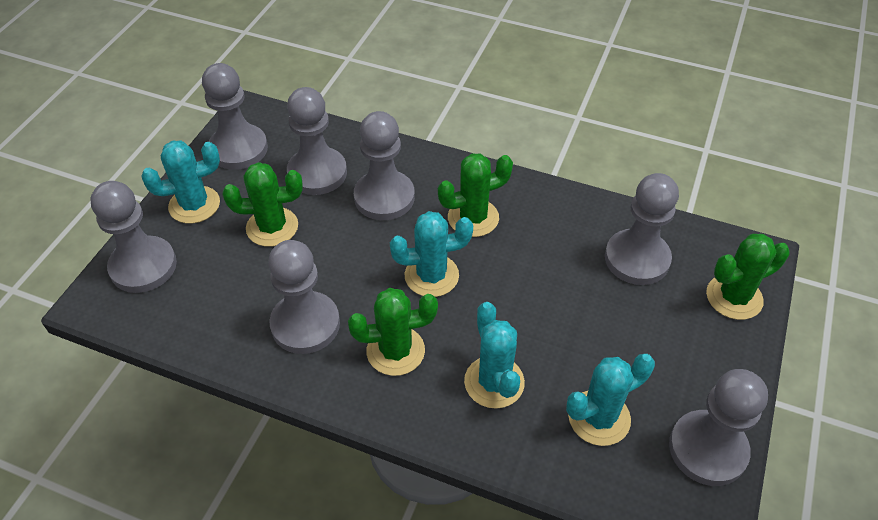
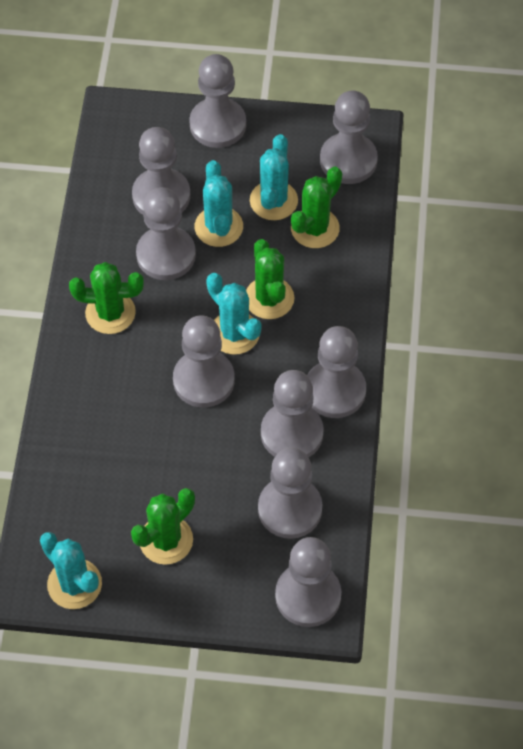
grey pawn: 7 -> 9

